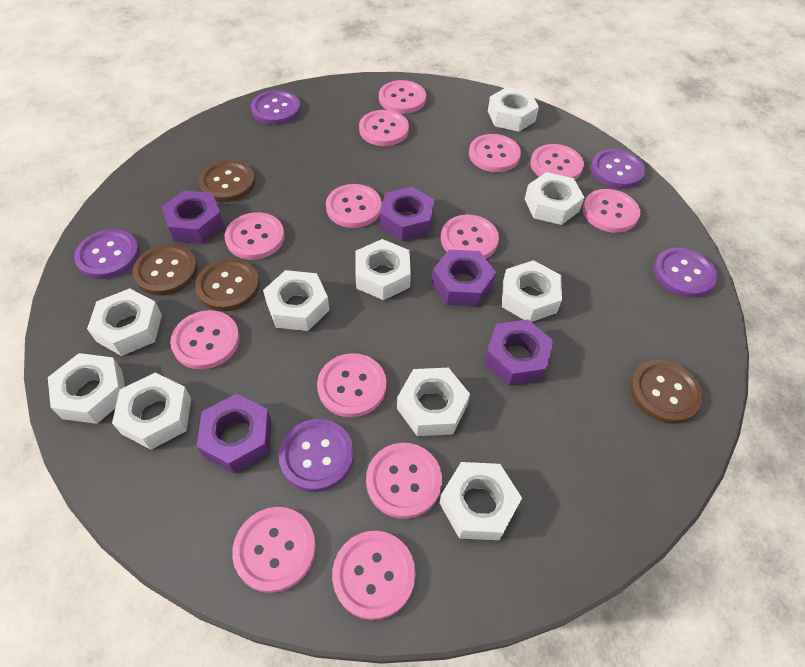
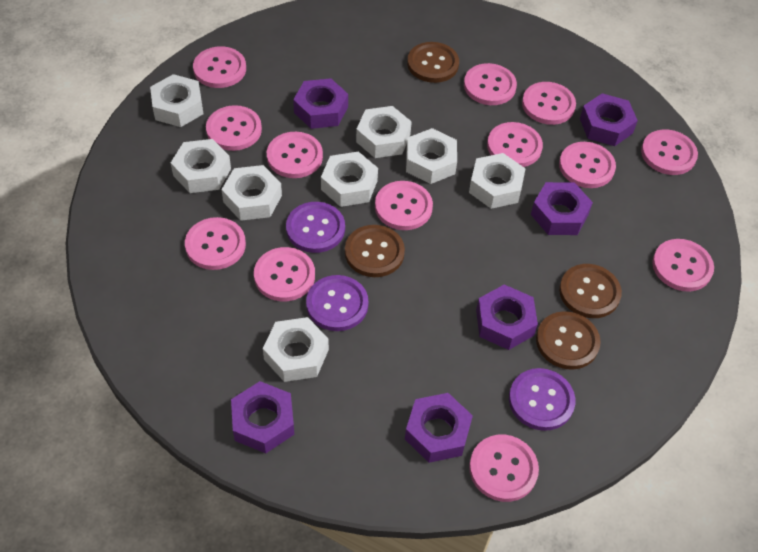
purple button: 5 -> 3
purple nut: 5 -> 6
white nut: 10 -> 8

